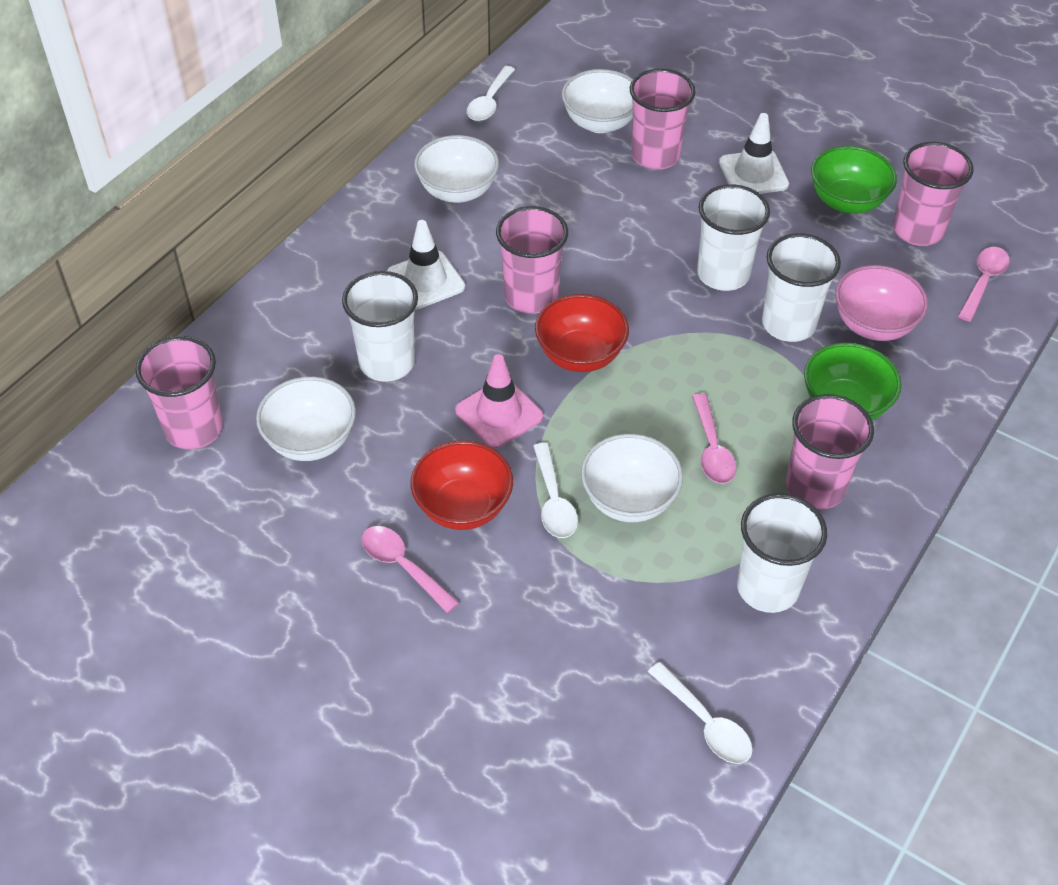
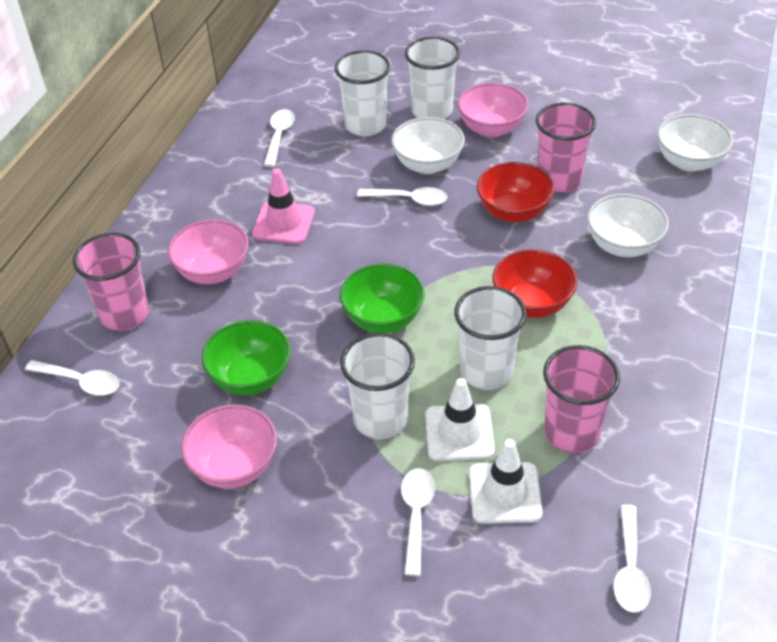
pink bowl: 1 -> 3
pink cup: 5 -> 3
pink spoon: 3 -> 0
white bowl: 4 -> 3
white spoon: 3 -> 5

